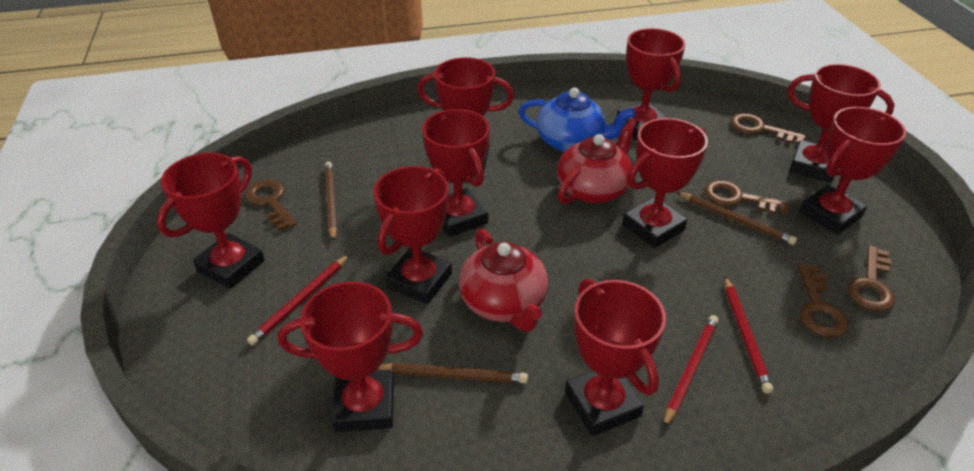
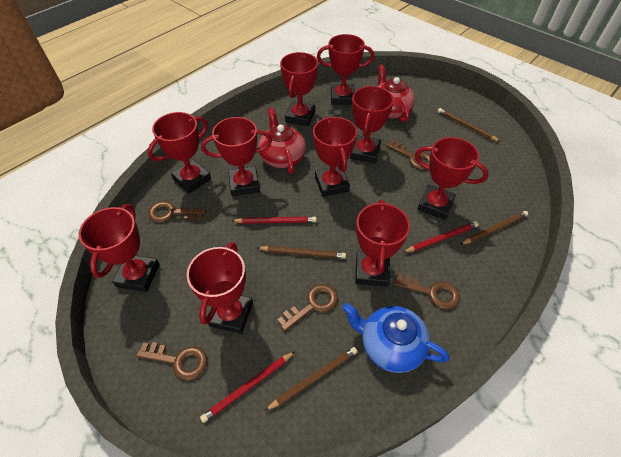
brown pencil: 3 -> 4

